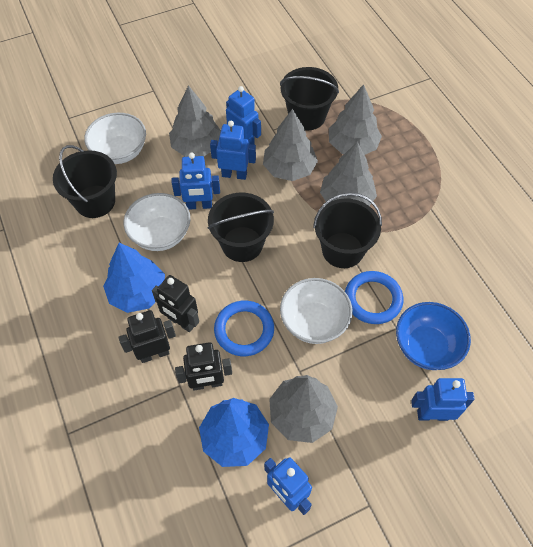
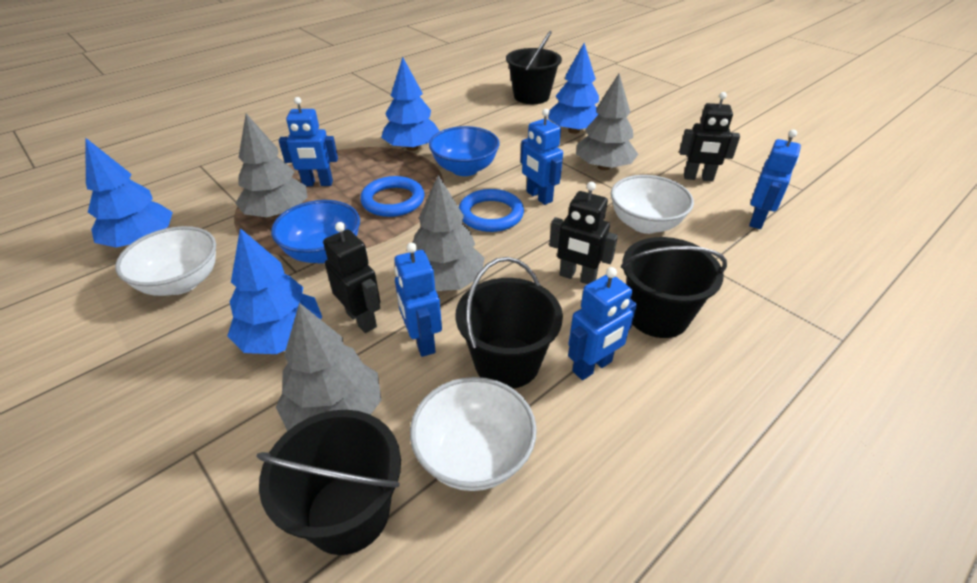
blue bowl: 1 -> 2
blue tree: 2 -> 4
grey tree: 5 -> 4

